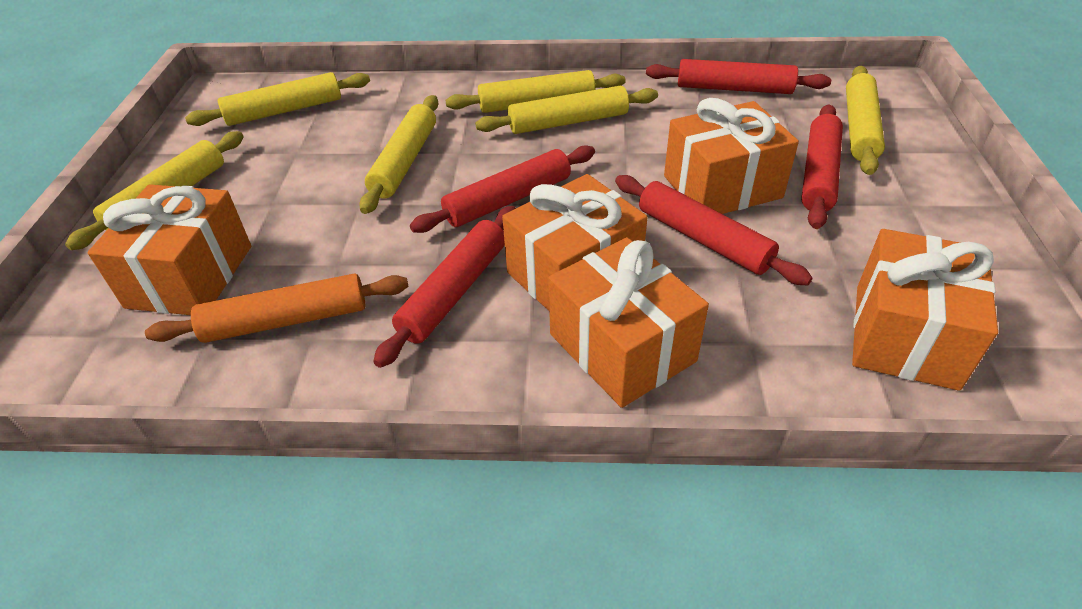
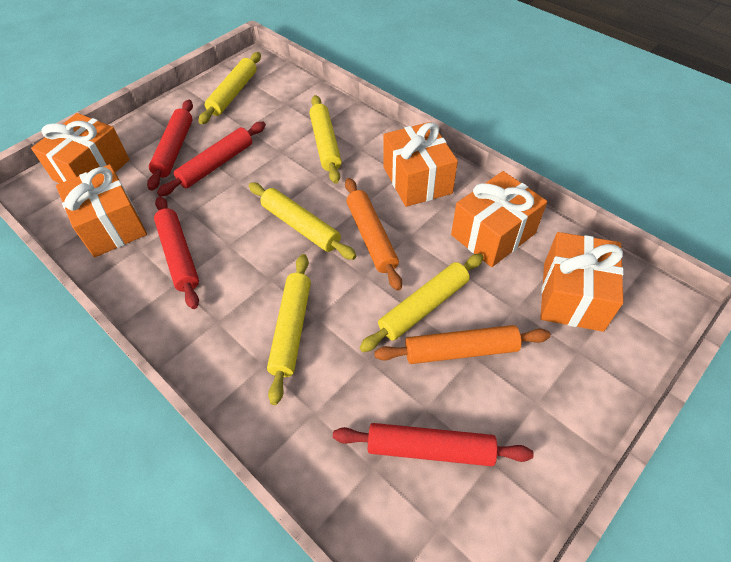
orange rolling pin: 1 -> 2
red rolling pin: 5 -> 4
yellow rolling pin: 6 -> 5

